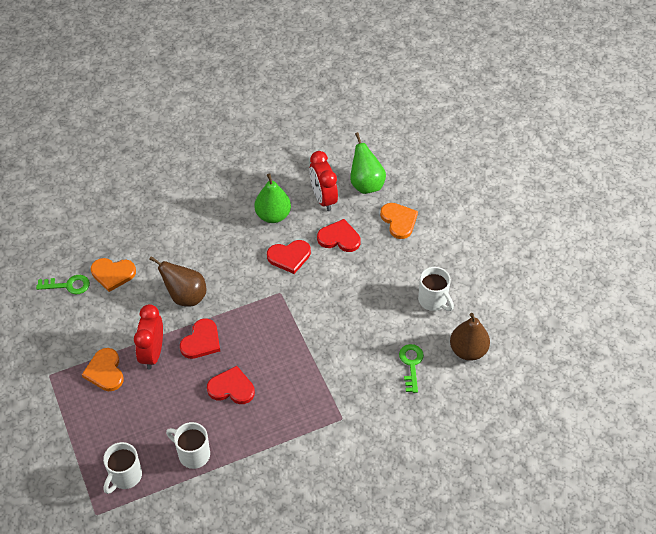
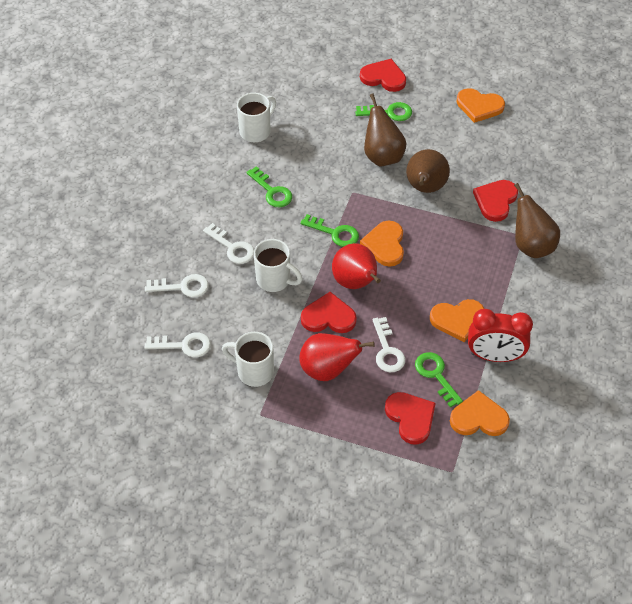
brown pear: 2 -> 3
green key: 2 -> 4
green pear: 2 -> 0
orange heart: 3 -> 4
red clock: 2 -> 1
red pear: 0 -> 2
white key: 0 -> 4

